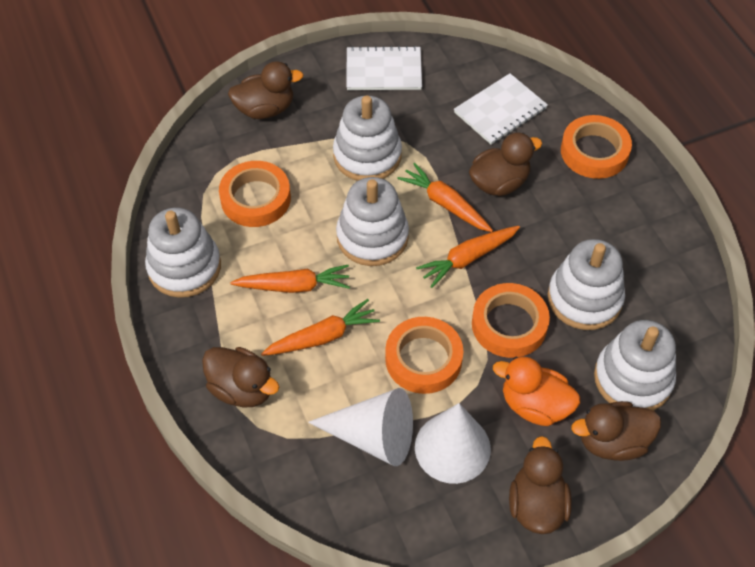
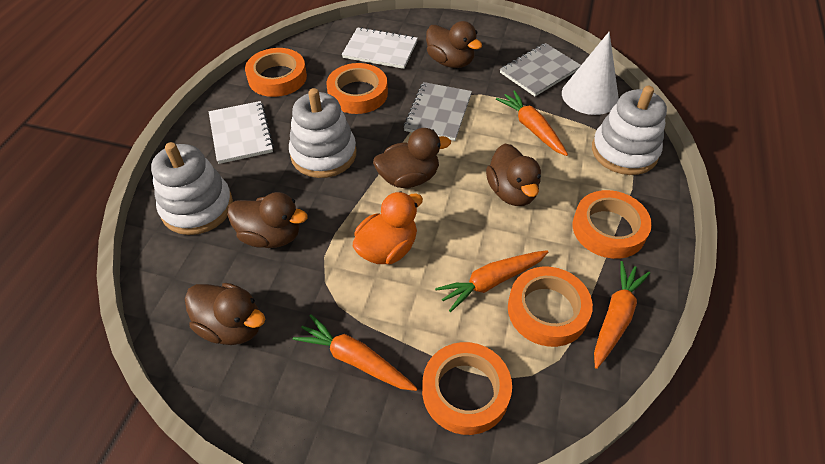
grey notebook: 0 -> 2
orange tape: 4 -> 5
white cone: 2 -> 1
white stacking toy: 5 -> 3

